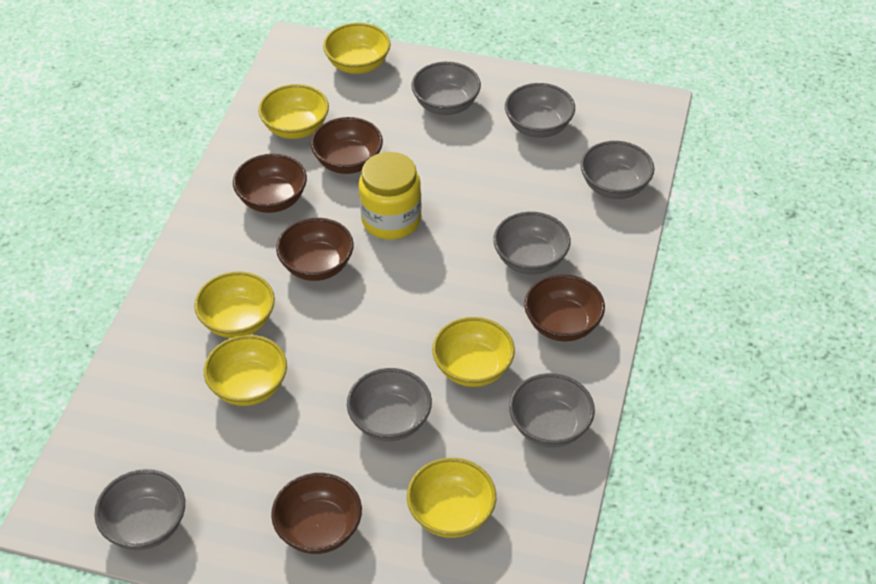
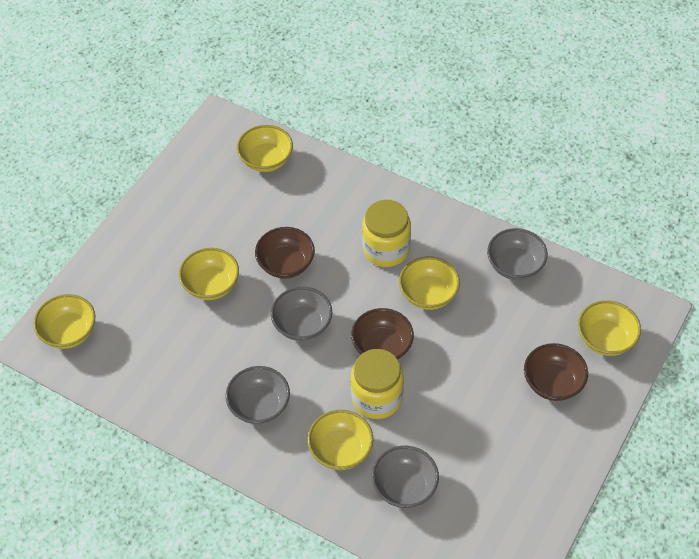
brown bowl: 5 -> 3
grey bowl: 7 -> 4
yellow jar: 1 -> 2

